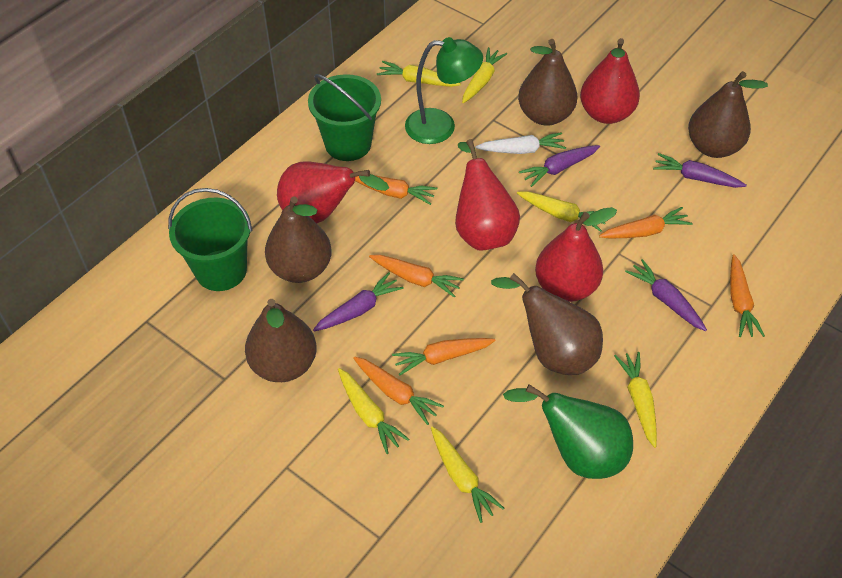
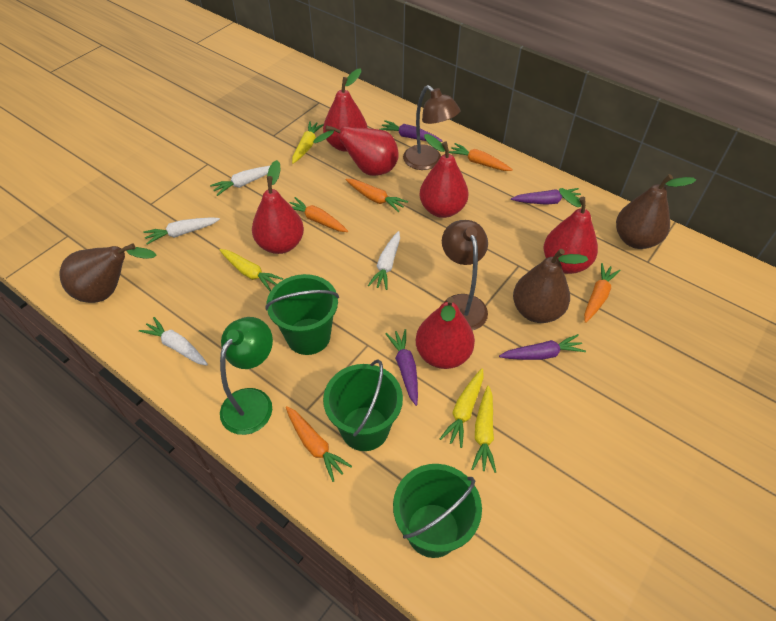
brown lamp: 0 -> 2
brown pear: 5 -> 3
green bucket: 2 -> 3
green pear: 1 -> 0
orange carrot: 6 -> 5
red pear: 4 -> 6
white carrot: 1 -> 4
yellow carrot: 6 -> 4

